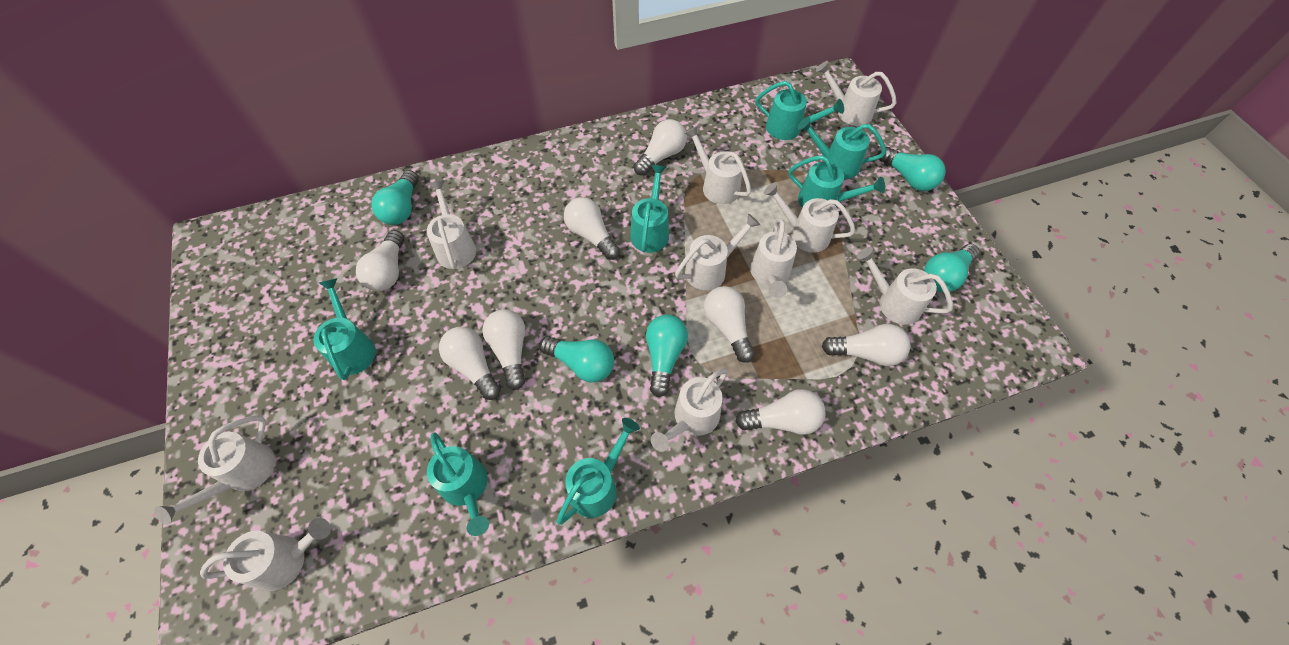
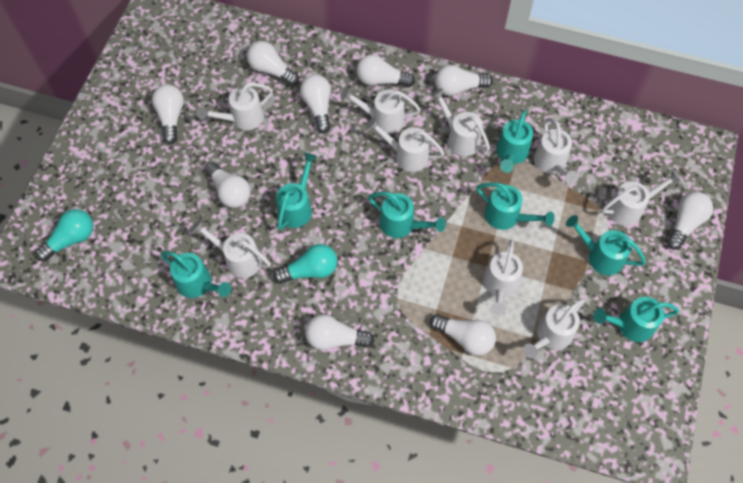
turquoise light bulb: 5 -> 2
white light bulb: 8 -> 9
white watering can: 10 -> 9

